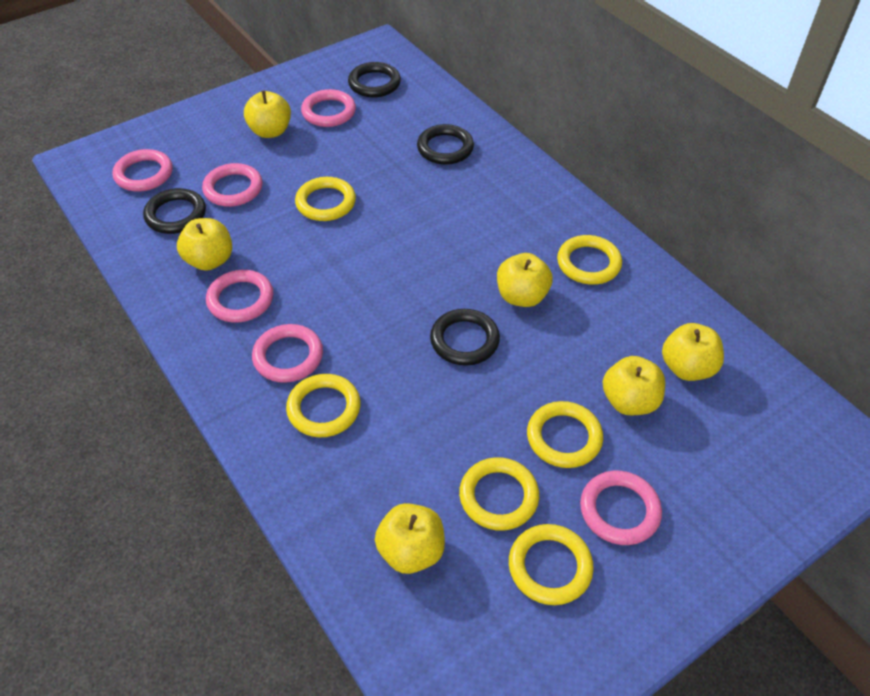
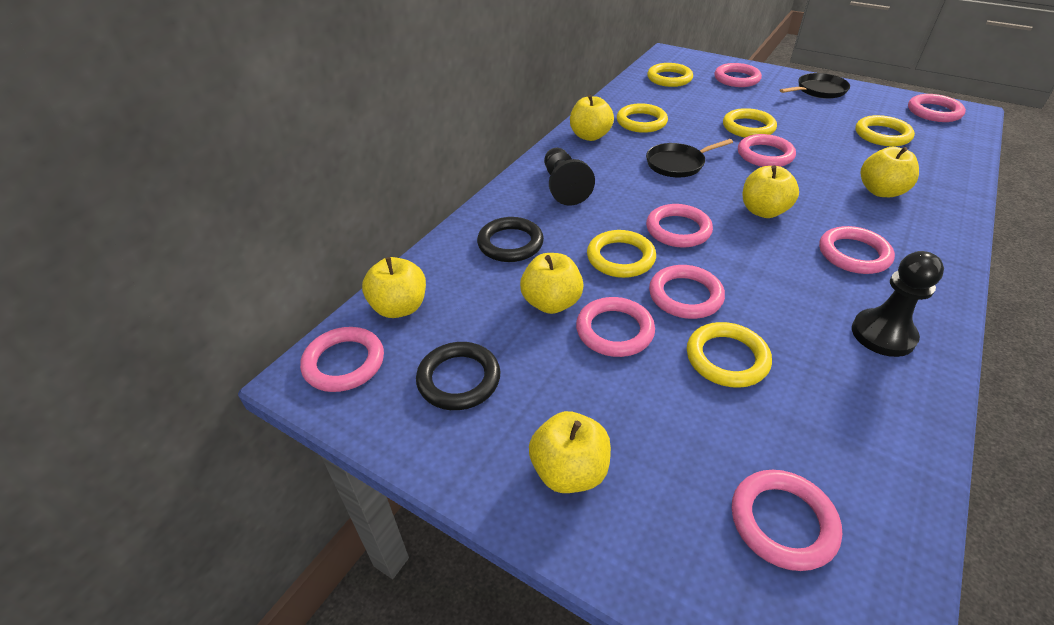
black pan: 0 -> 2
black pawn: 0 -> 2
black ring: 4 -> 2
pink ring: 6 -> 9

